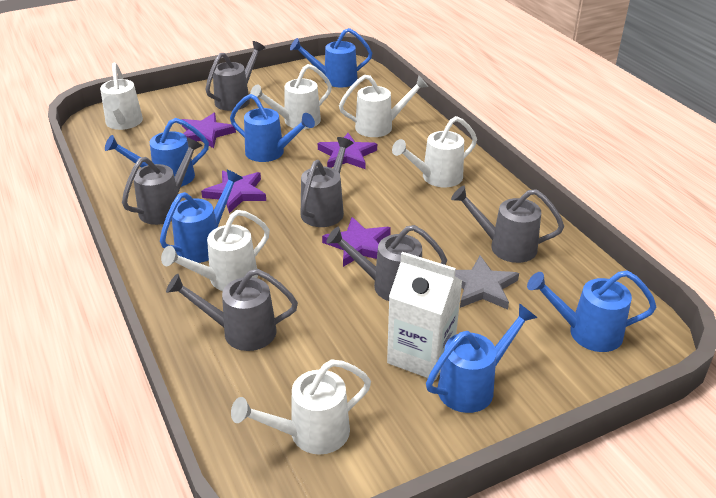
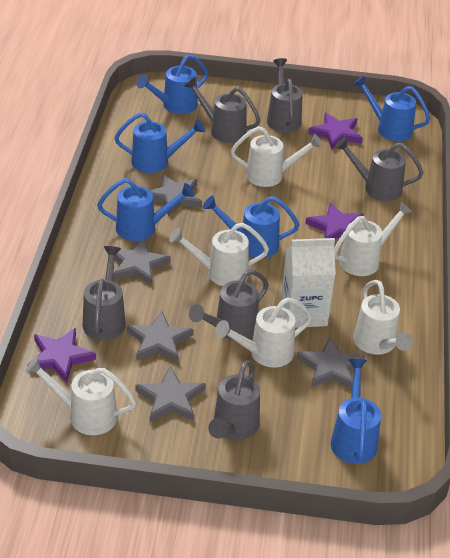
grey star: 1 -> 5
purple star: 4 -> 3

